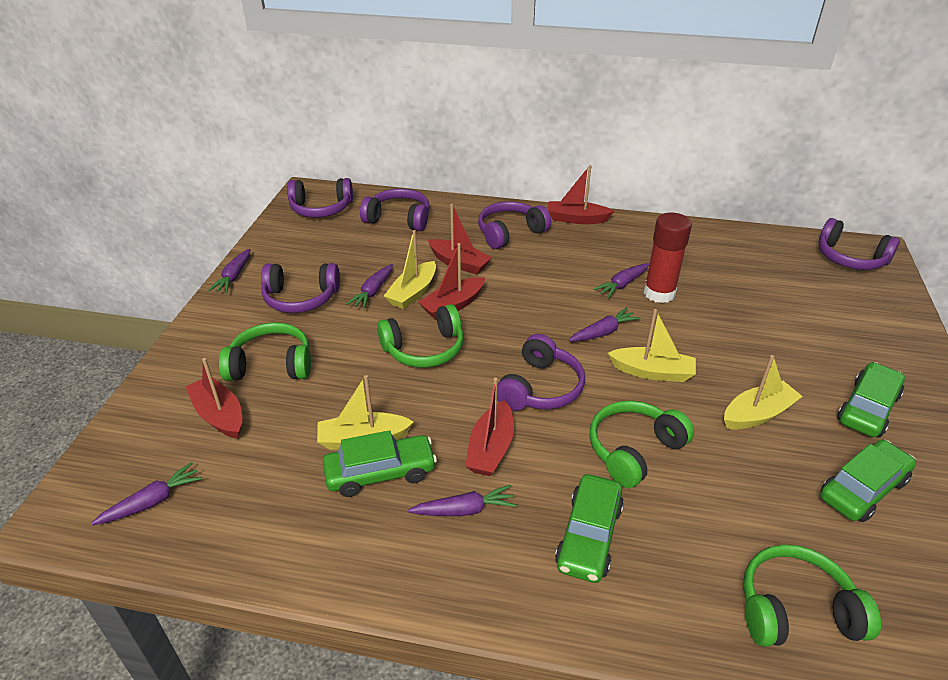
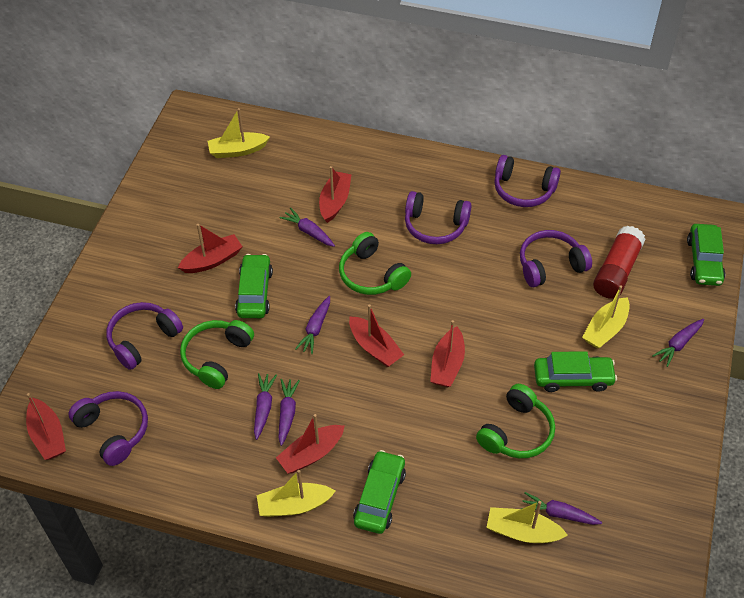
green headphones: 4 -> 3
purple headphones: 6 -> 5
red boat: 5 -> 6

